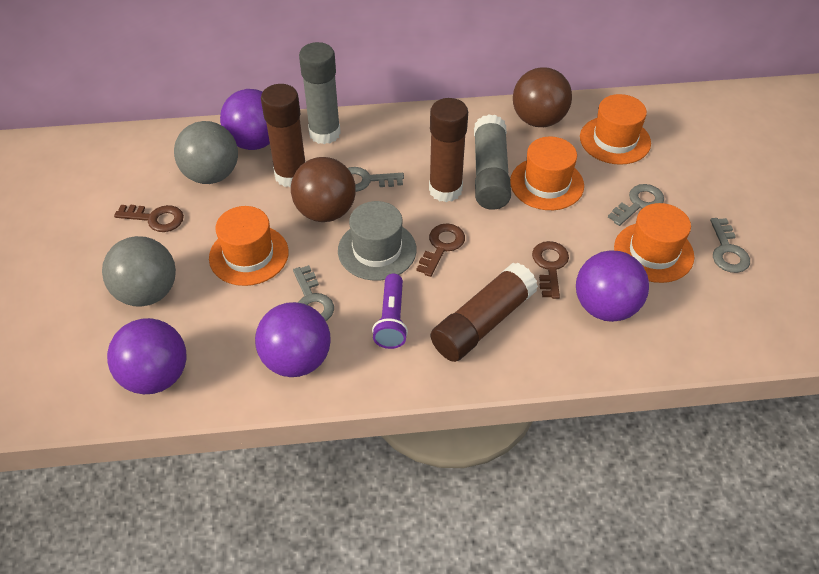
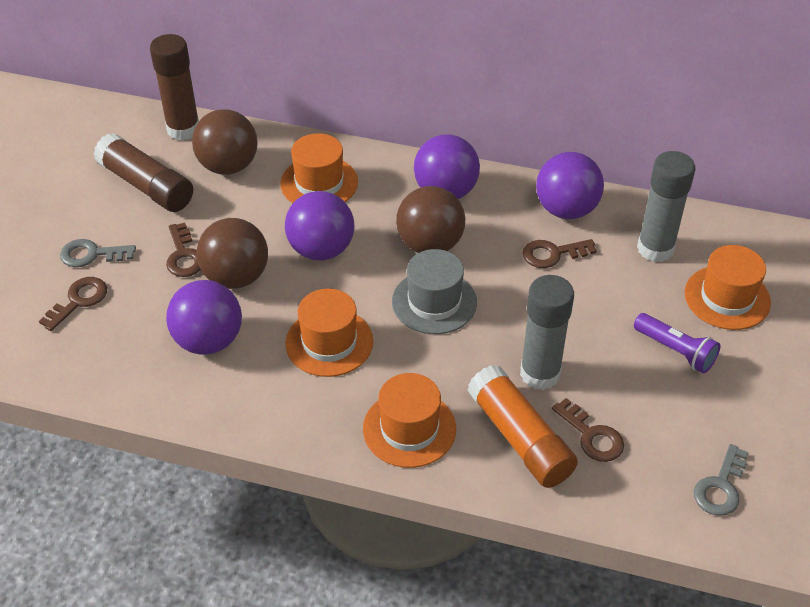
brown ball: 2 -> 3
brown glue stick: 3 -> 2
brown key: 3 -> 4
grey ball: 2 -> 0
grey key: 4 -> 2
orange glue stick: 0 -> 1

